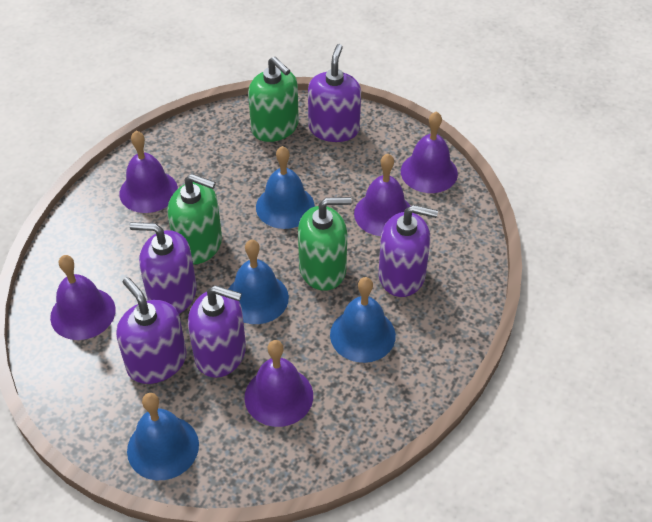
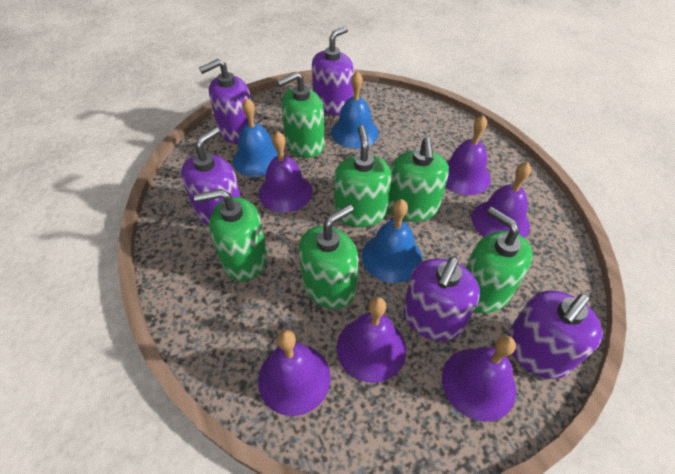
blue bell: 4 -> 3
green soap dispenser: 3 -> 6
purple bell: 5 -> 6

